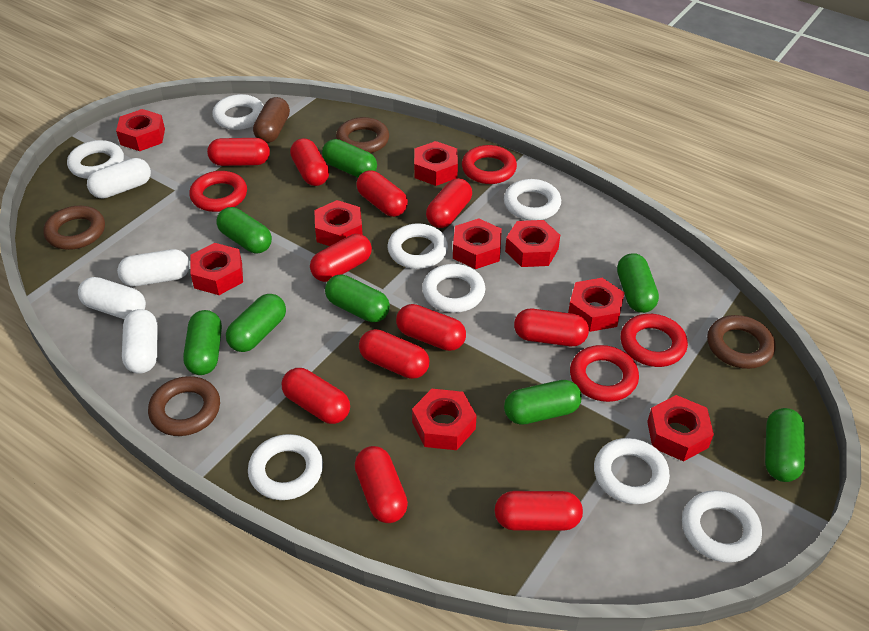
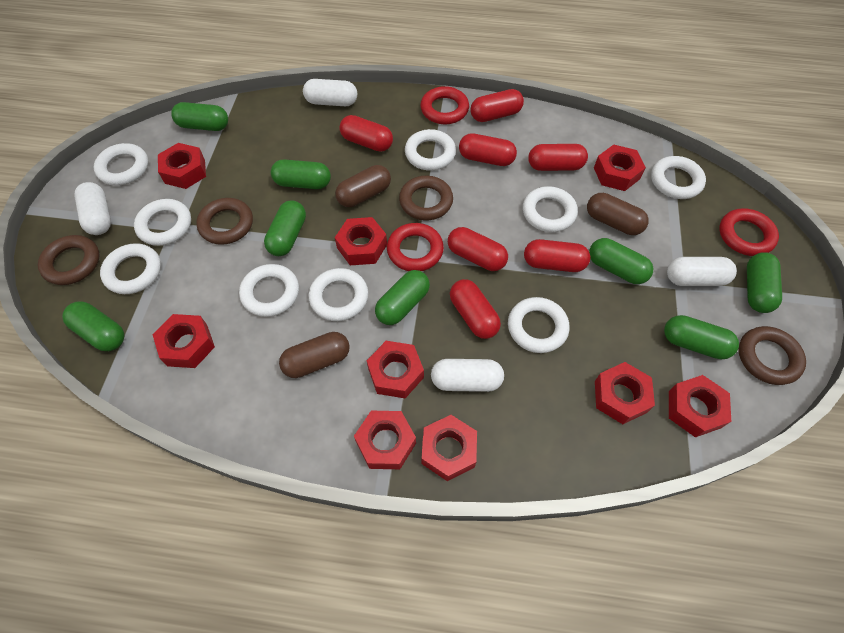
brown capsule: 1 -> 3
red capsule: 11 -> 7
red ring: 4 -> 3
white ring: 8 -> 9

